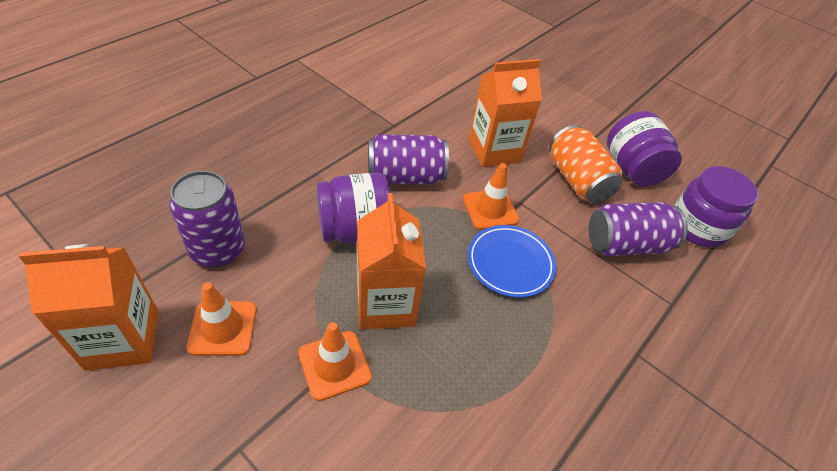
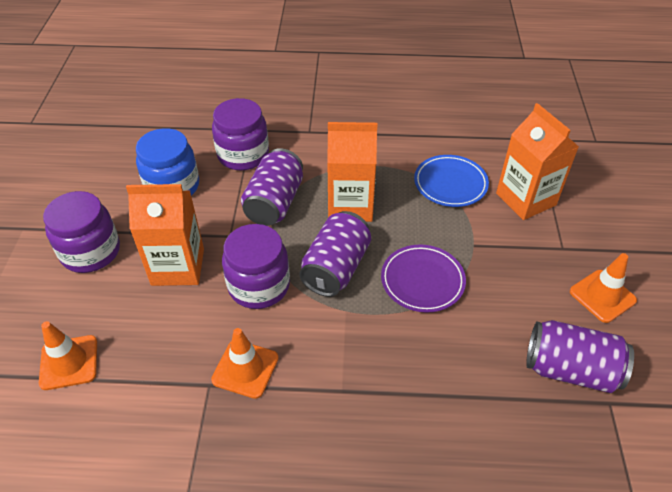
blue jar: 0 -> 1
orange can: 1 -> 0
purple plate: 0 -> 1

